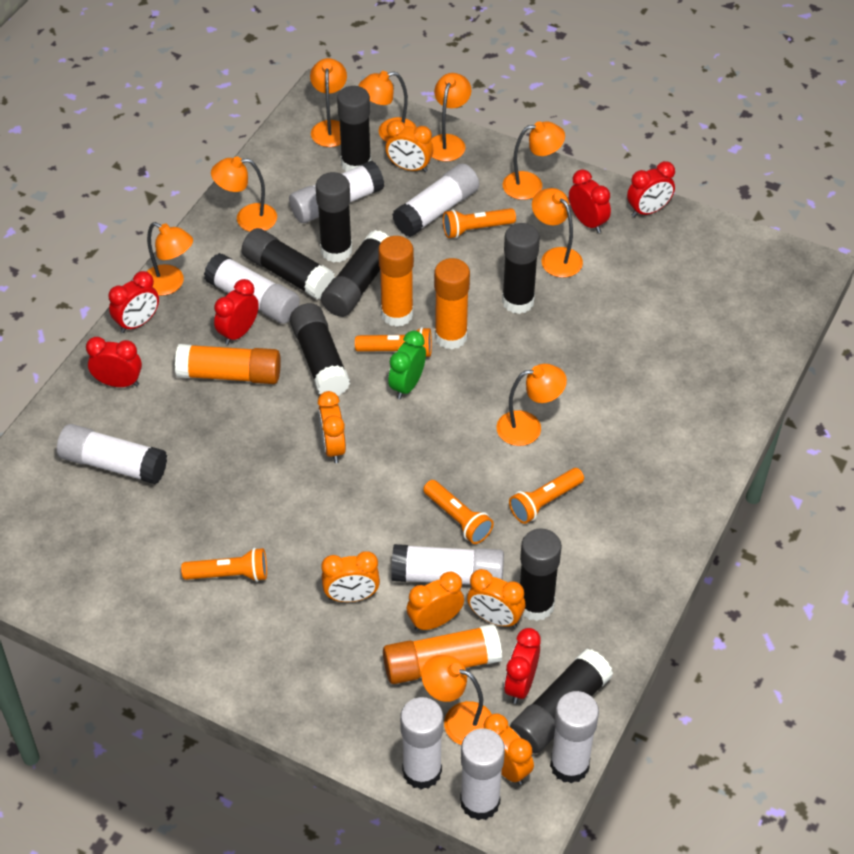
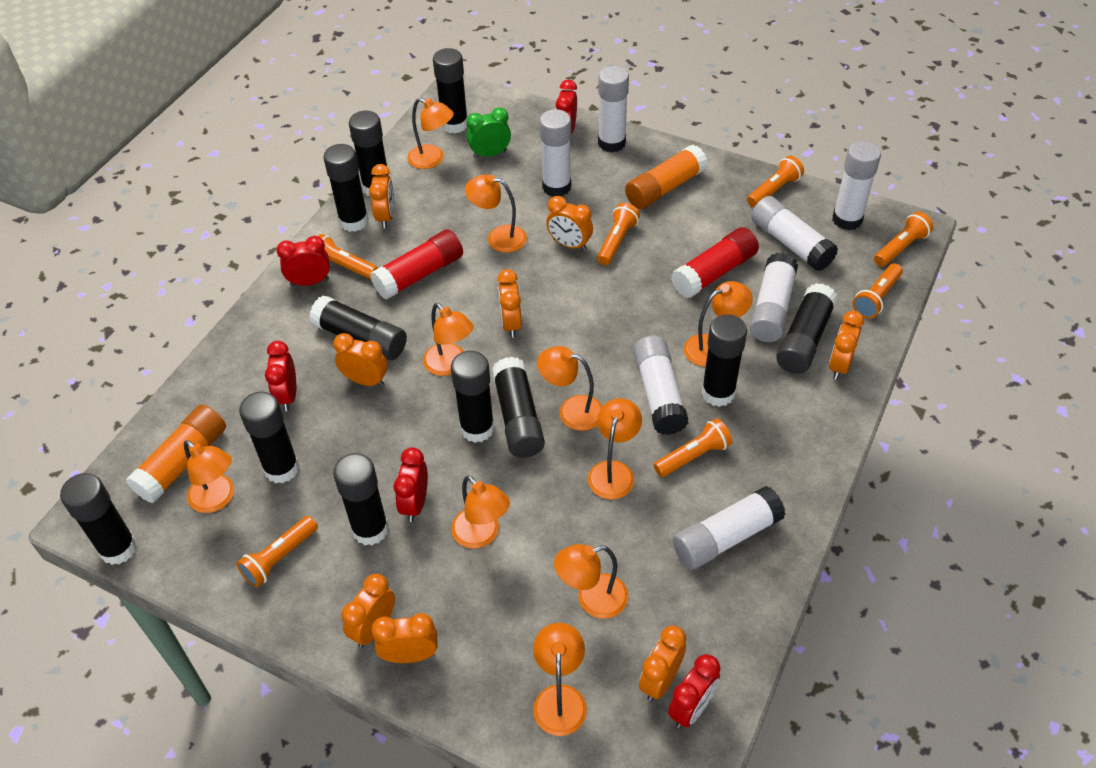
black glue stick: 8 -> 11
orange clock: 6 -> 8
orange flashlight: 5 -> 7
orange glue stick: 4 -> 2
orange lamp: 9 -> 10
red clock: 6 -> 5
red glue stick: 0 -> 2
white glue stick: 8 -> 7

